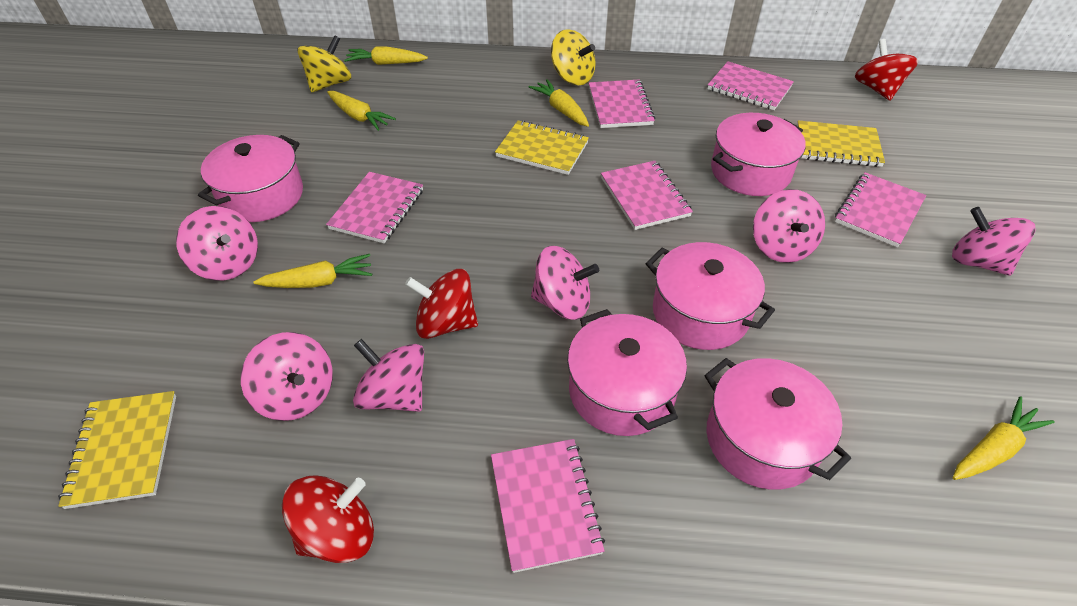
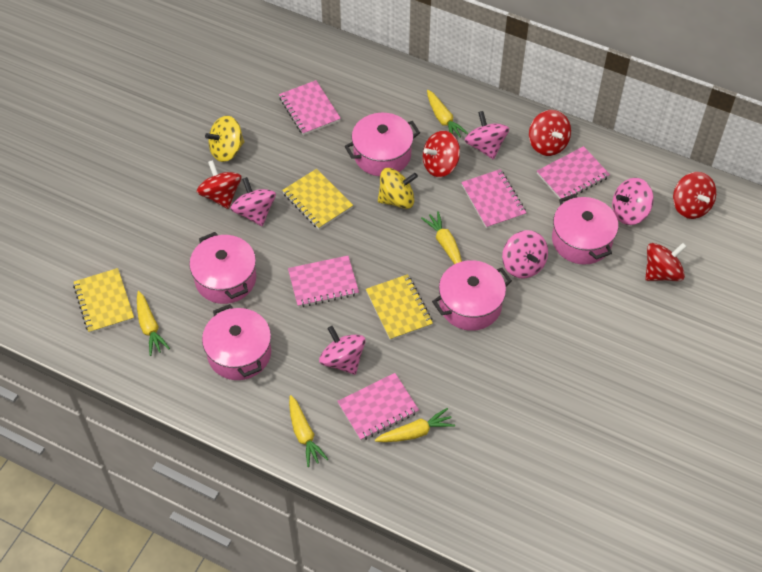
pink notebook: 6 -> 5
pink spinning top: 6 -> 5
red spinning top: 3 -> 5

